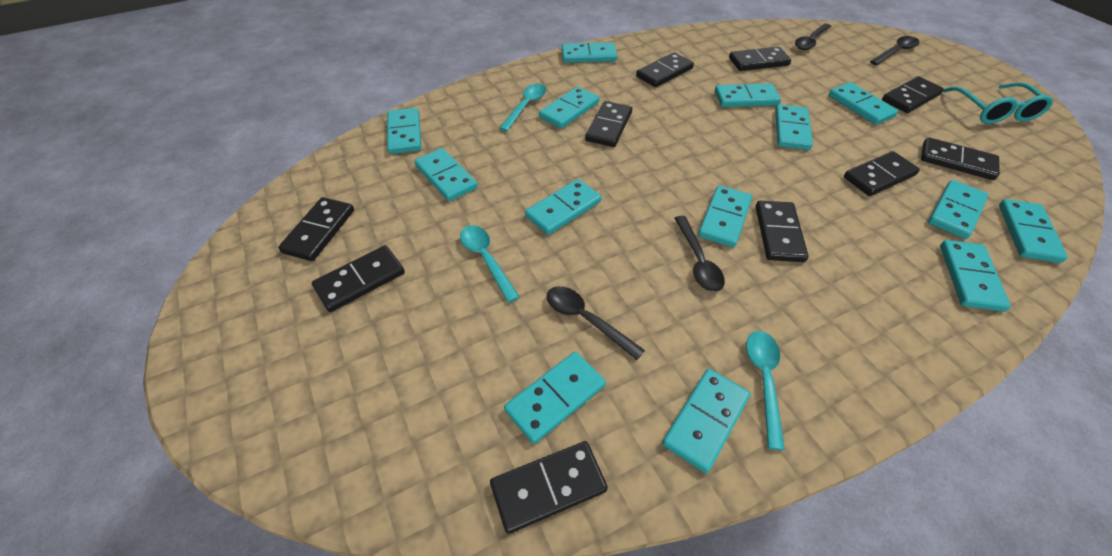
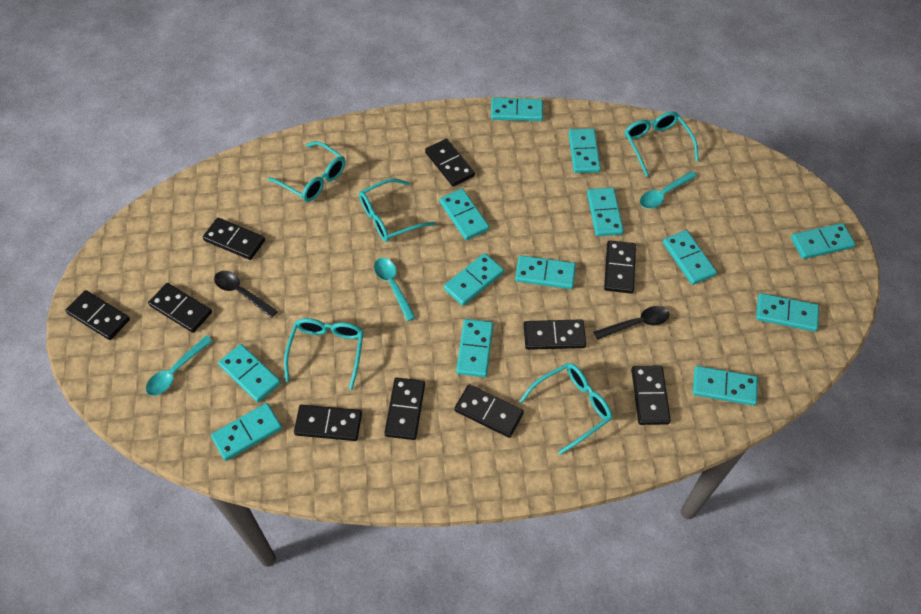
black spoon: 4 -> 2
turquoise domino: 14 -> 13
turquoise glasses: 1 -> 5

